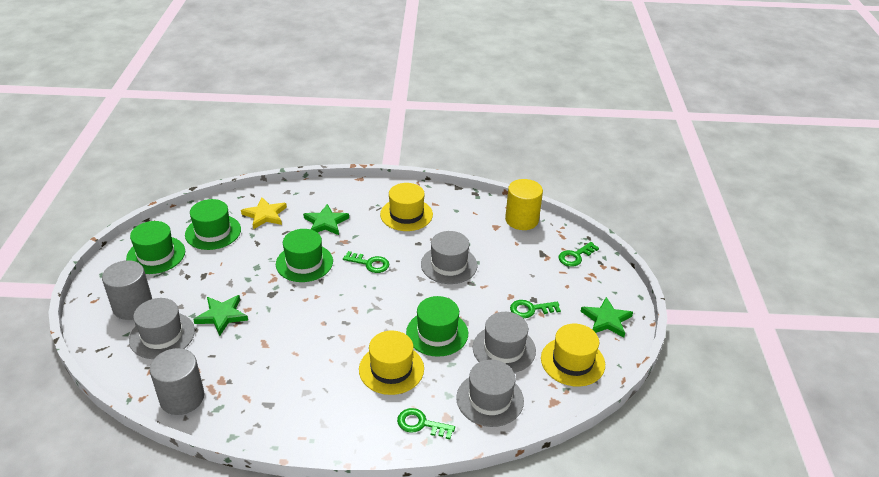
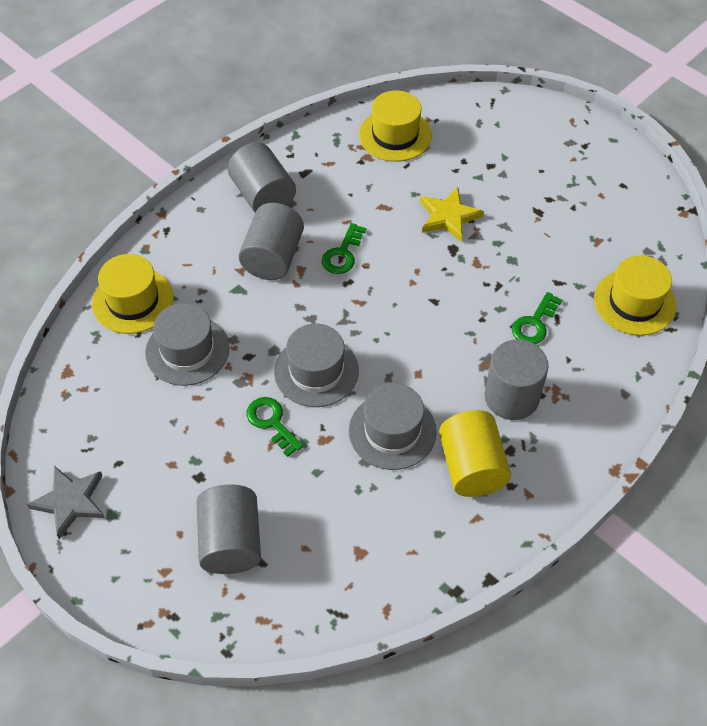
green hat: 4 -> 0
green key: 4 -> 3
green star: 3 -> 0
grey cylinder: 2 -> 4
grey hat: 4 -> 3
grey star: 0 -> 1

